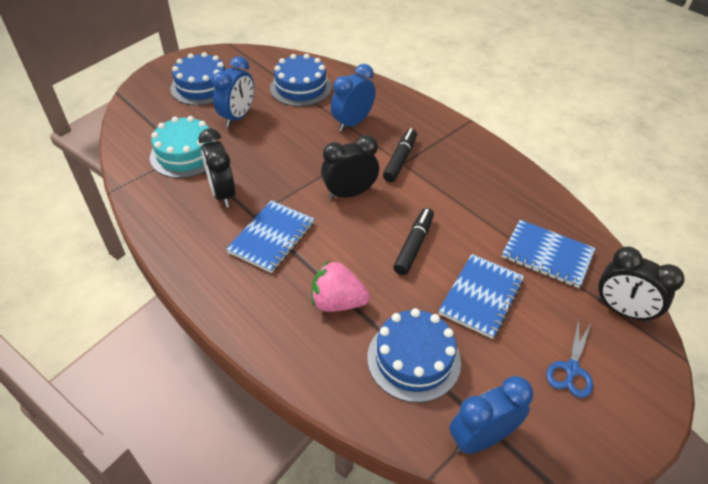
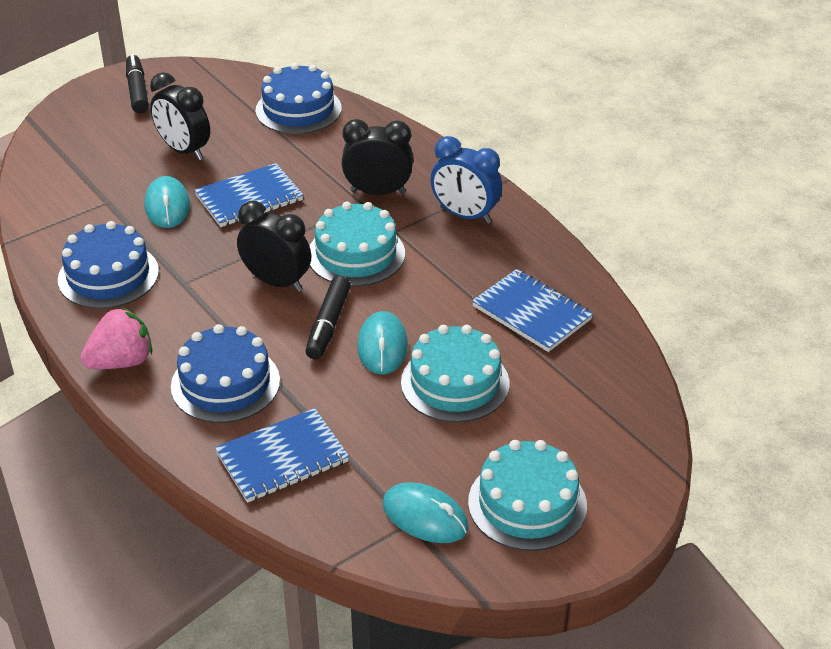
blue clock: 3 -> 1
blue scissors: 1 -> 0
turquoise cake: 1 -> 3
turquoise mouse: 0 -> 3

